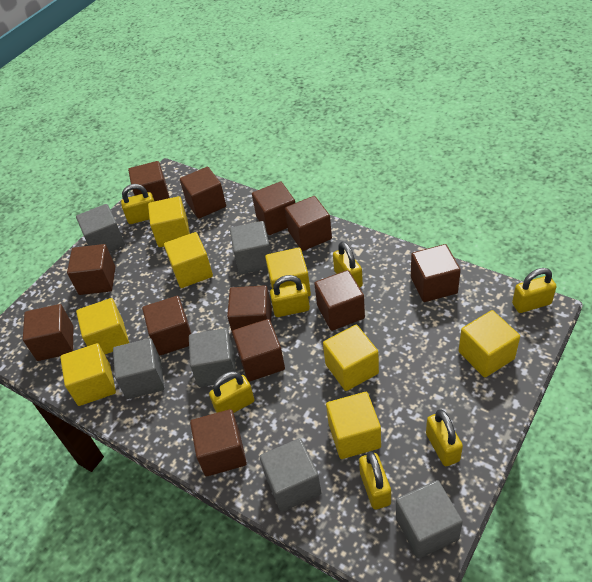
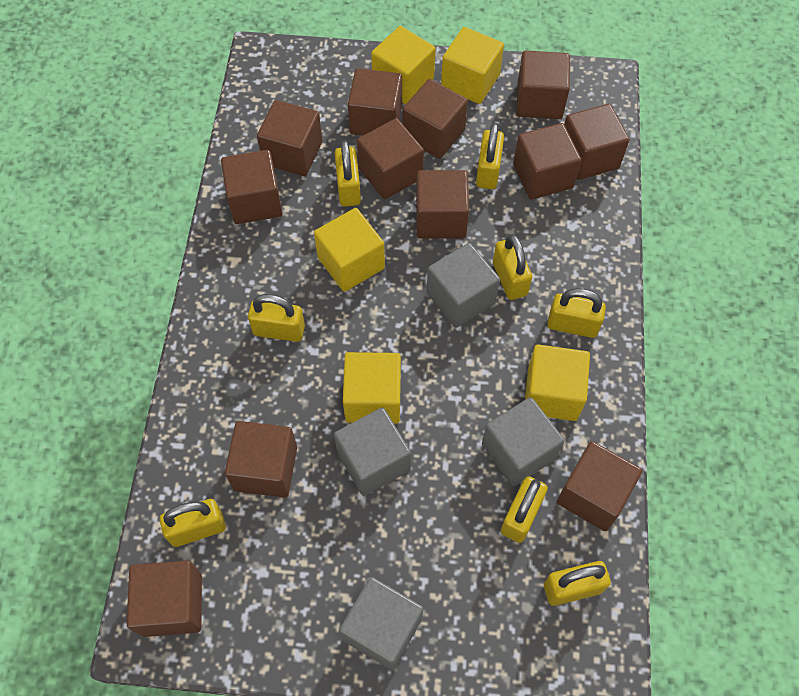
grey cube: 6 -> 4
yellow cube: 8 -> 5
yellow padlock: 7 -> 8

